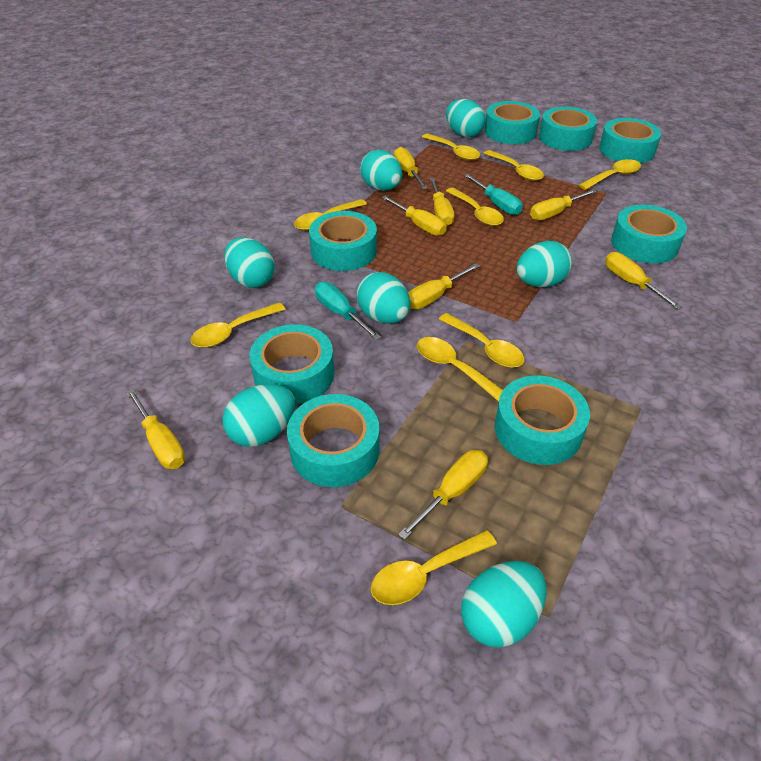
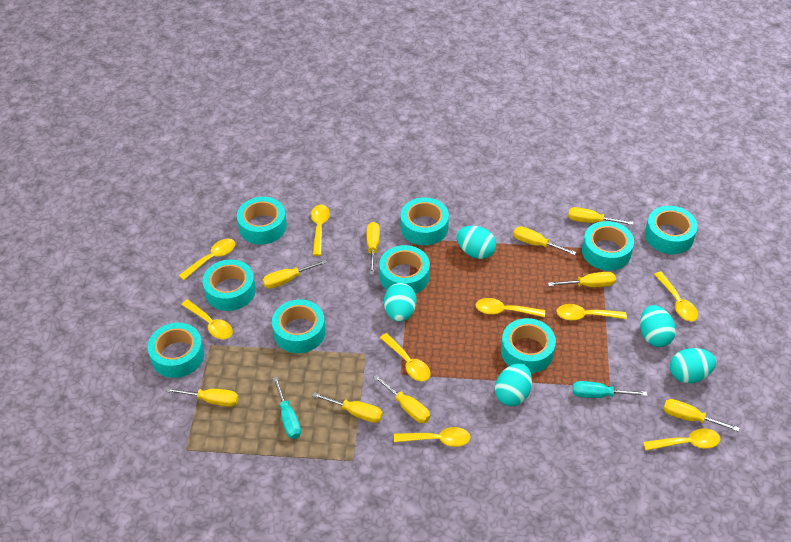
turquoise egg: 7 -> 5
turquoise tape: 8 -> 9
yellow screwdriver: 8 -> 9

